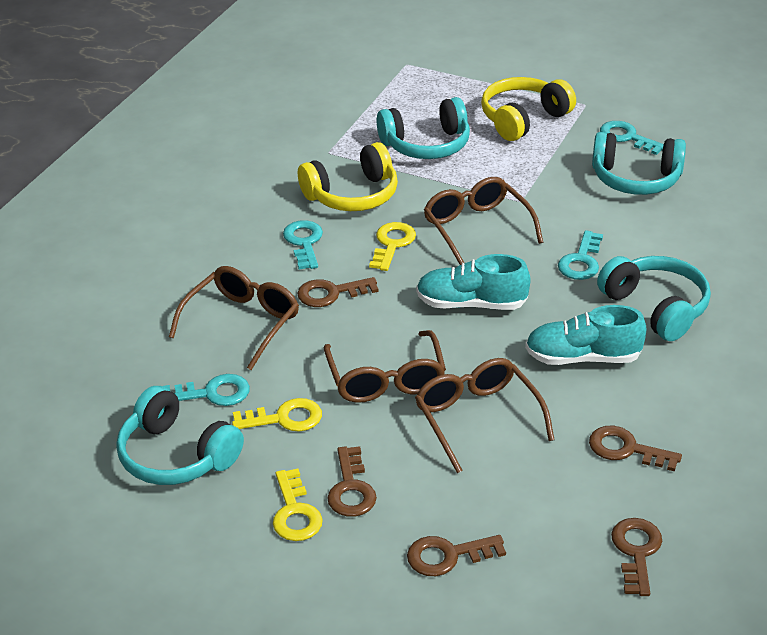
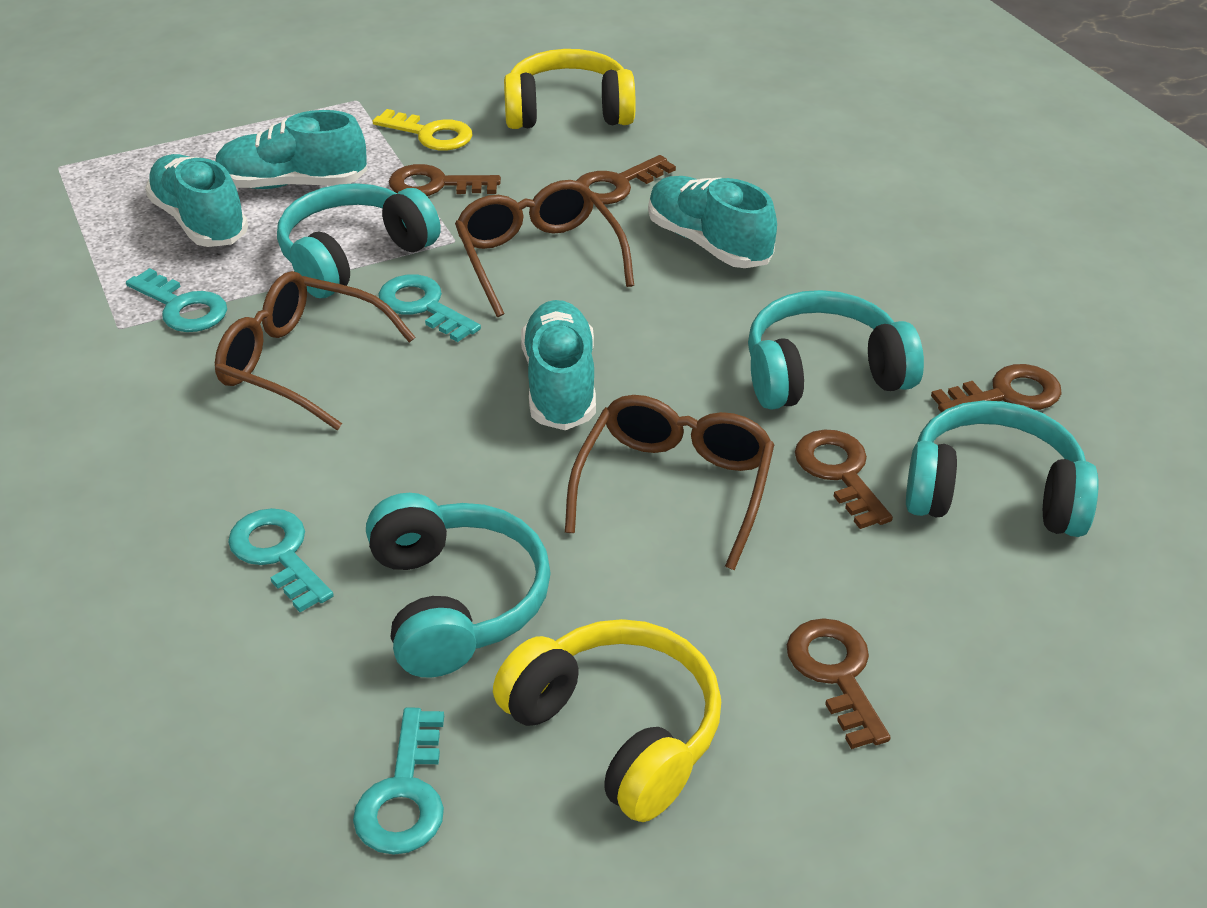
brown glasses: 4 -> 3
turquoise shoe: 2 -> 4
yellow key: 3 -> 1

